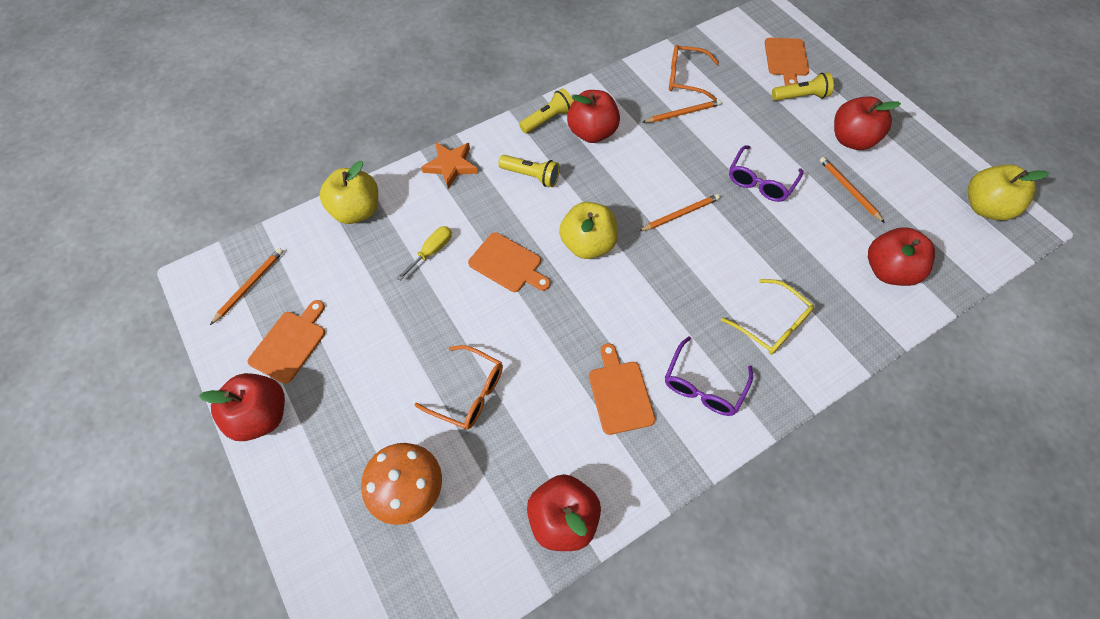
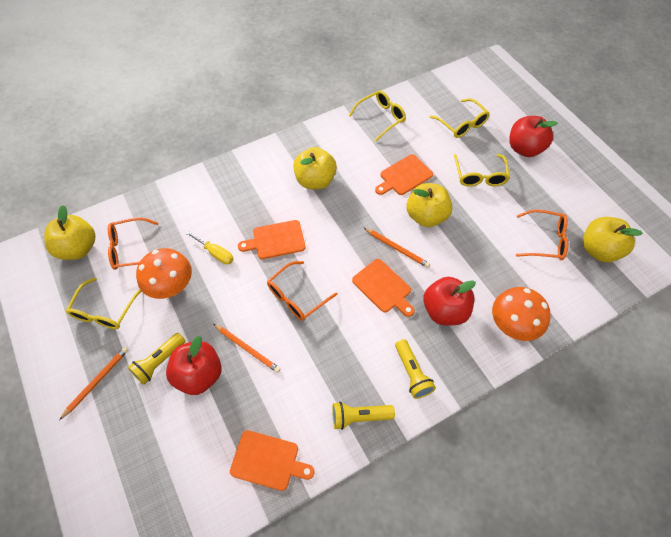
orange glasses: 2 -> 3
orange mushroom: 1 -> 2
orange pencil: 4 -> 3
orange star: 1 -> 0
purple glasses: 2 -> 0
red apple: 5 -> 3
yellow apple: 3 -> 4
yellow glasses: 1 -> 4

